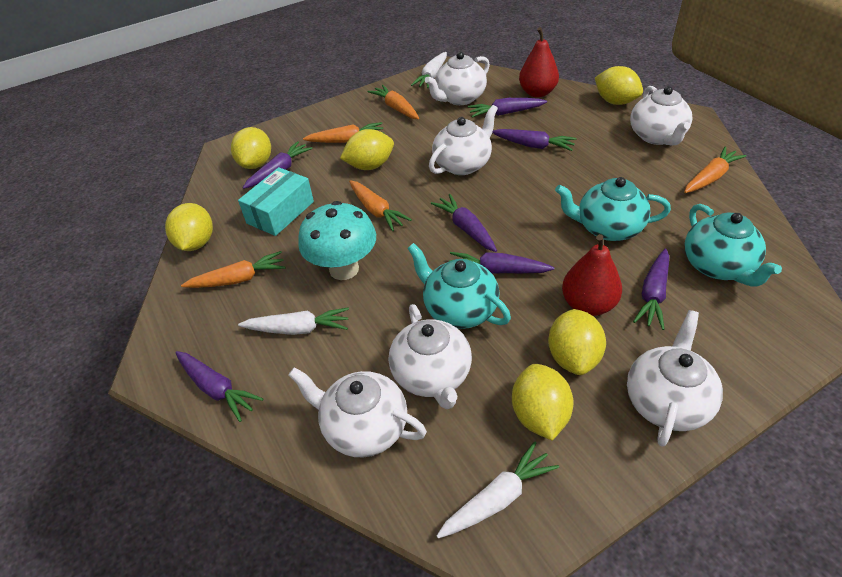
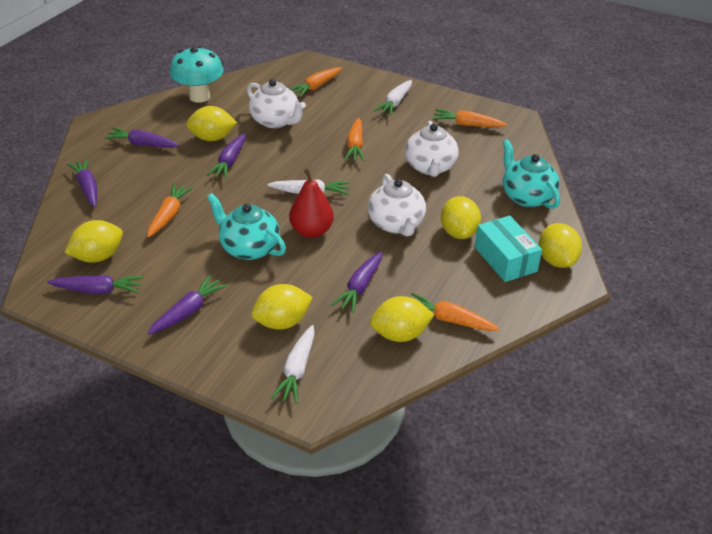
purple carrot: 7 -> 6
red pear: 2 -> 1
turquoise teapot: 3 -> 2
white teapot: 6 -> 3

